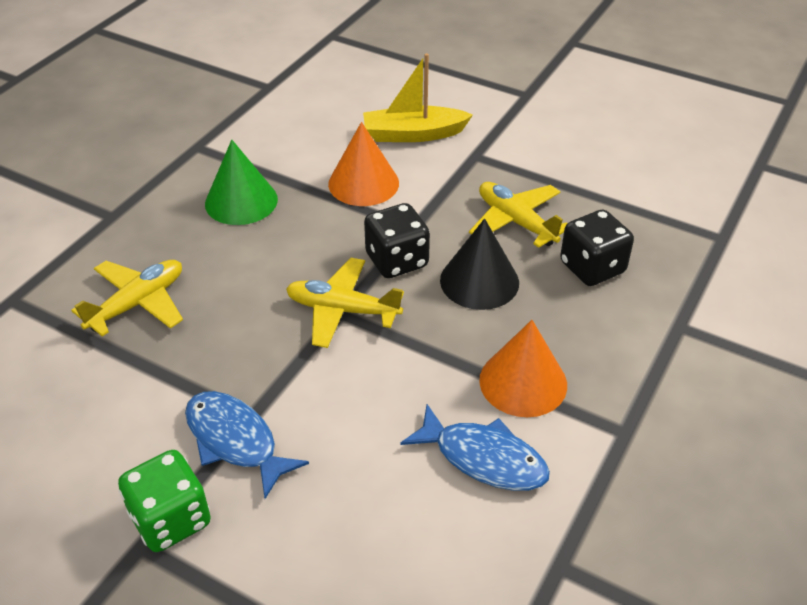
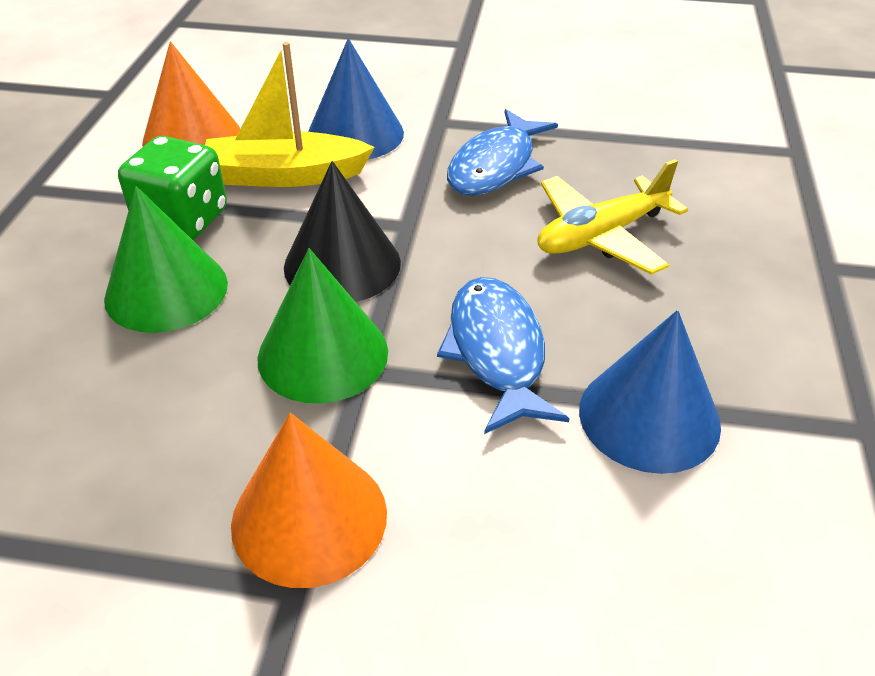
black dice: 2 -> 0
blue cone: 0 -> 2
green cone: 1 -> 2
yellow plane: 3 -> 1

